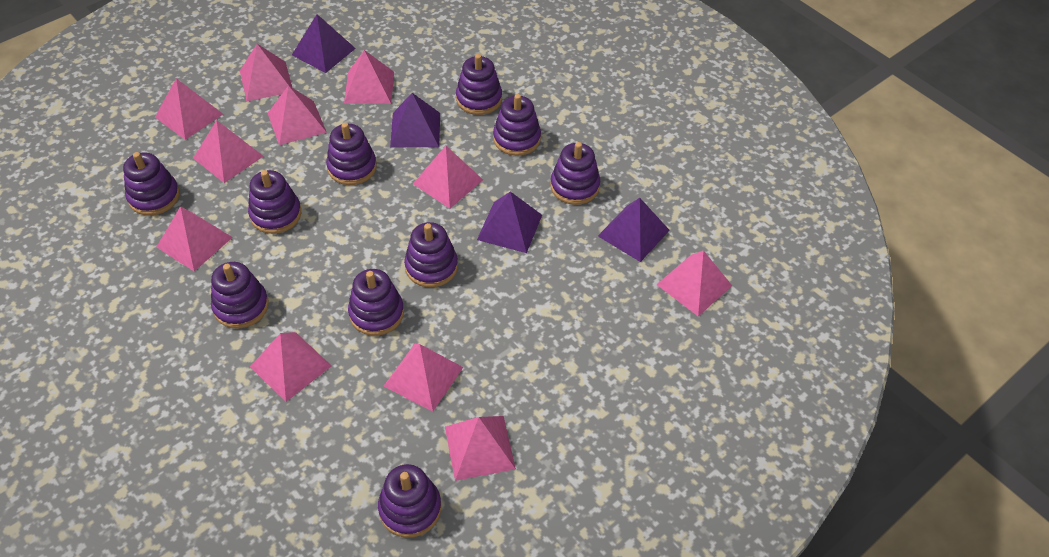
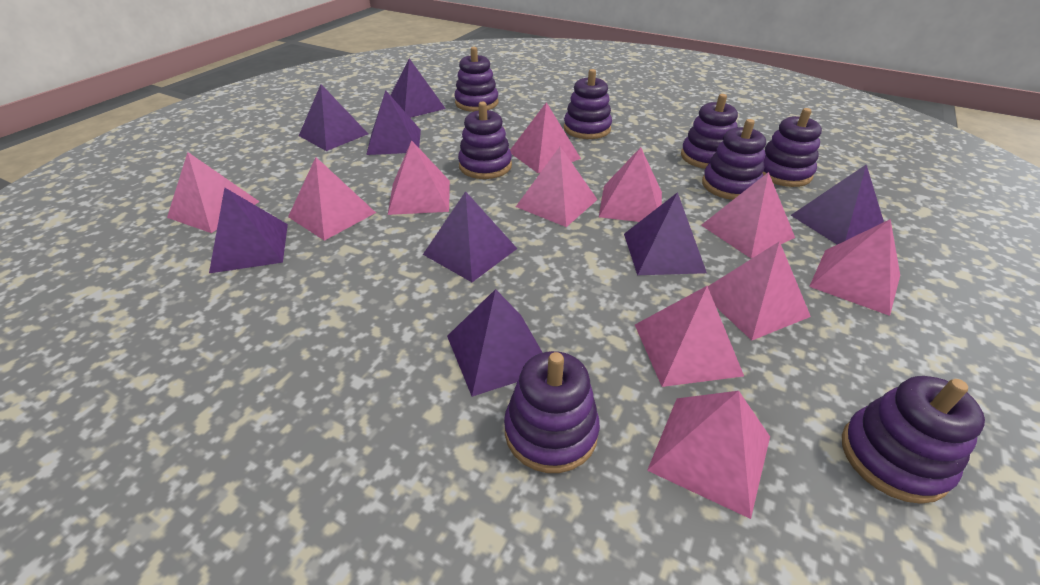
purple pyramid: 4 -> 8
purple stacking toy: 10 -> 8

